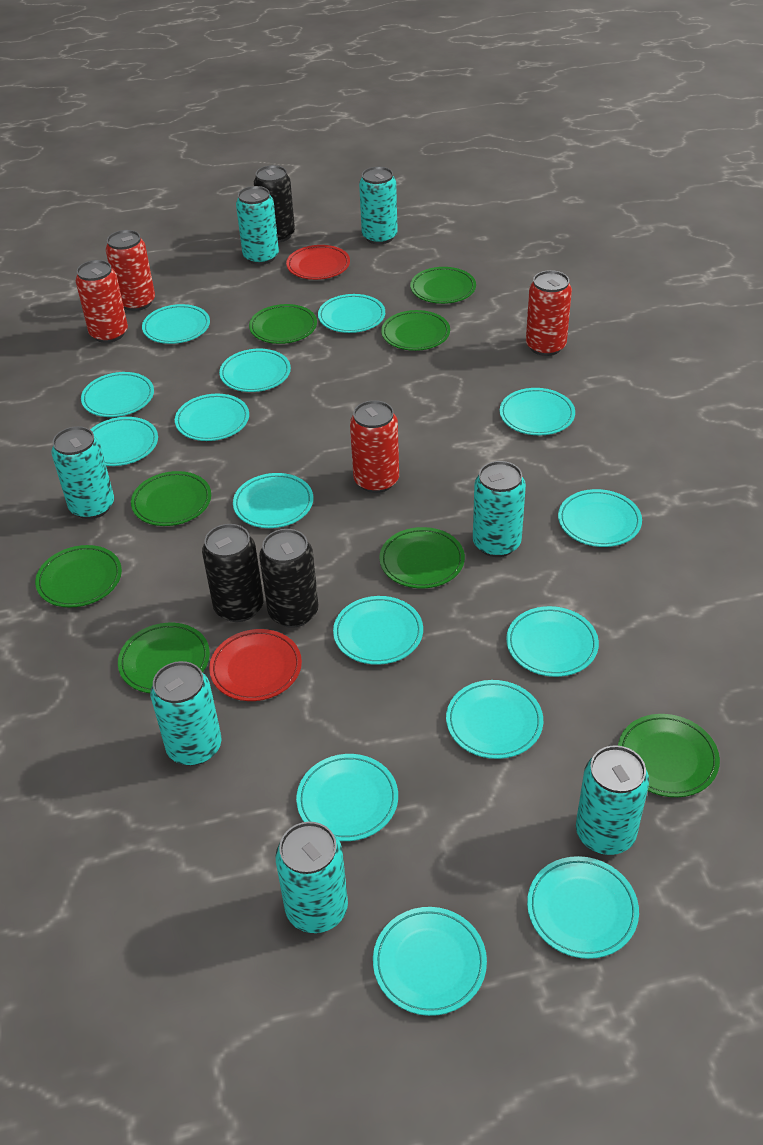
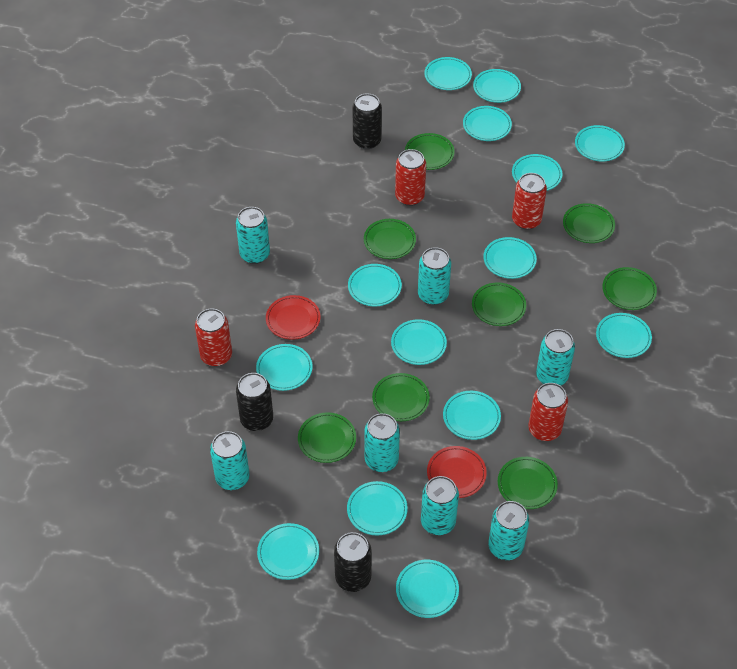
turquoise plate: 15 -> 14

